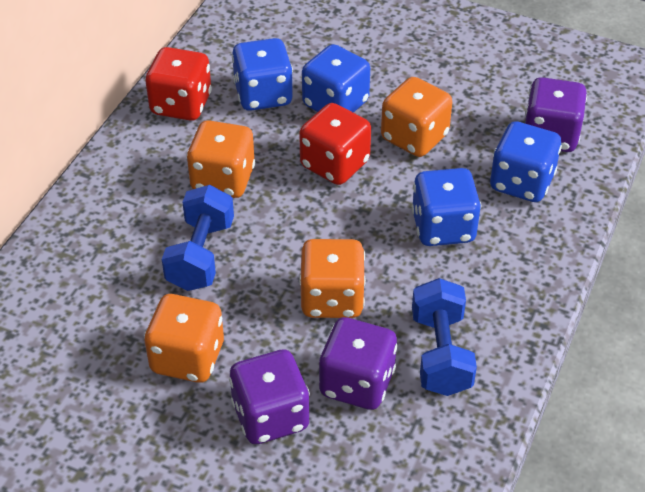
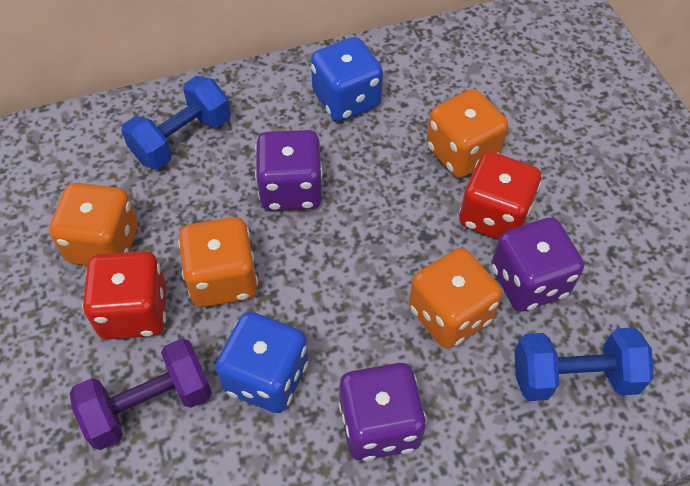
blue dice: 4 -> 2
purple dumbbell: 0 -> 1

